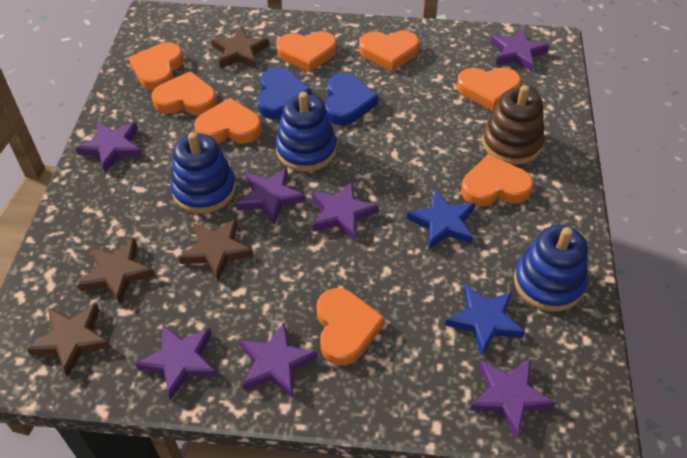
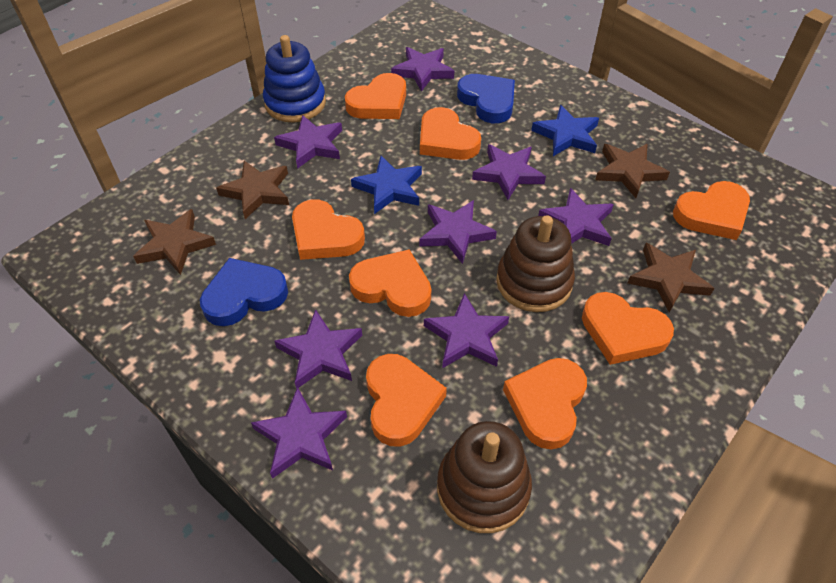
blue stacking toy: 3 -> 1
brown stacking toy: 1 -> 2
purple star: 7 -> 8

